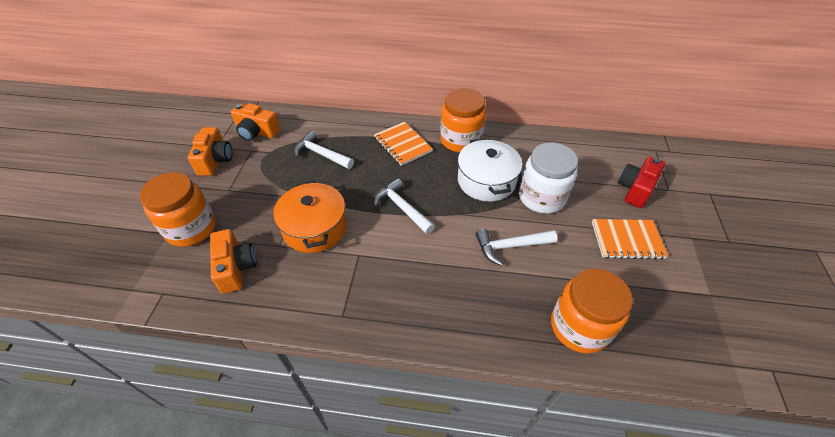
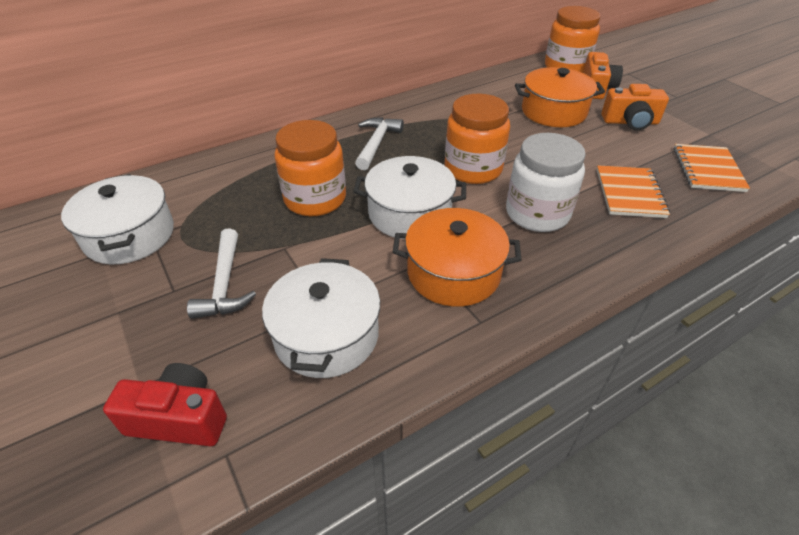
orange camera: 3 -> 2
orange pot: 1 -> 2
white hammer: 3 -> 2
white pot: 1 -> 3

